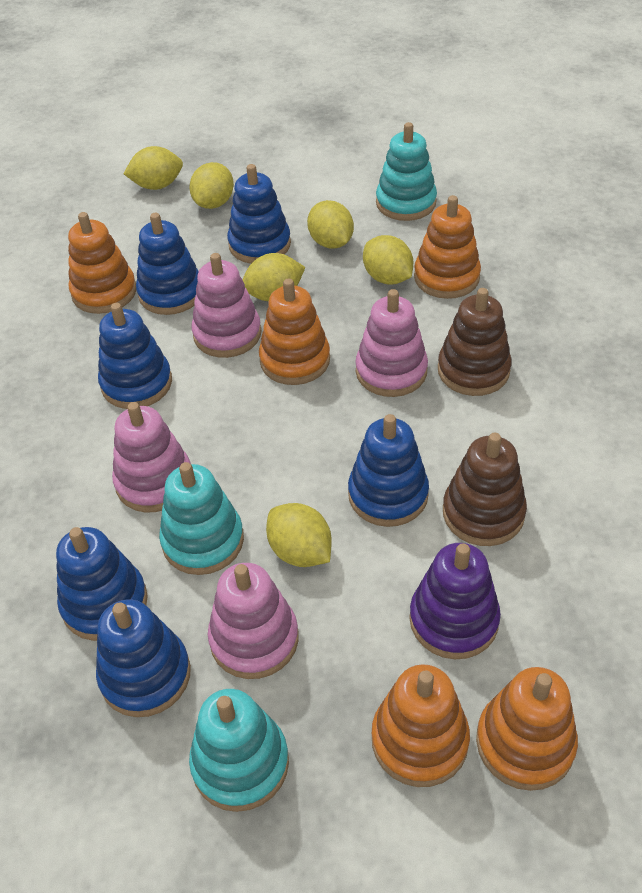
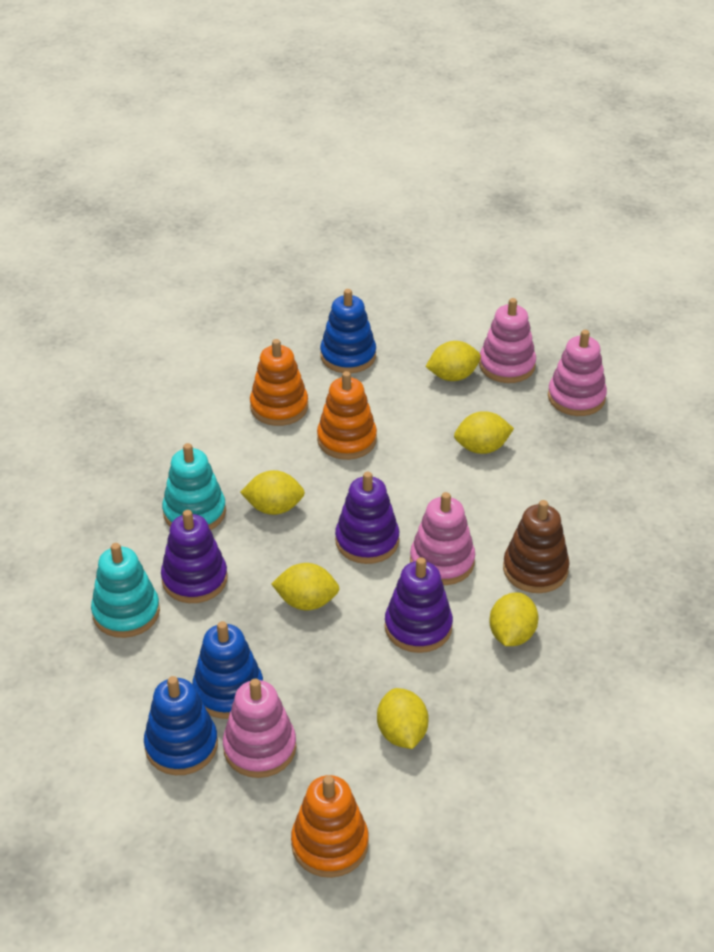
blue stacking toy: 6 -> 3
brown stacking toy: 2 -> 1
orange stacking toy: 5 -> 3
purple stacking toy: 1 -> 3
turquoise stacking toy: 3 -> 2

